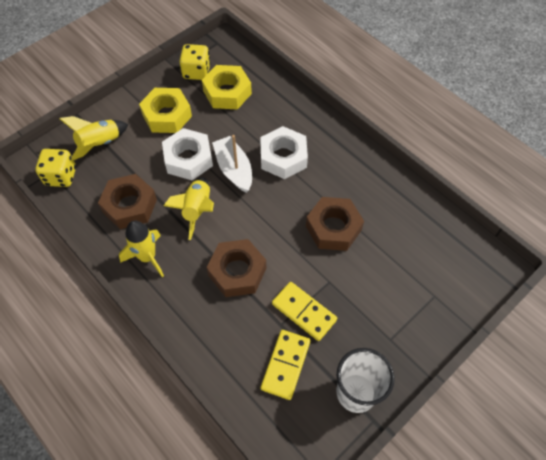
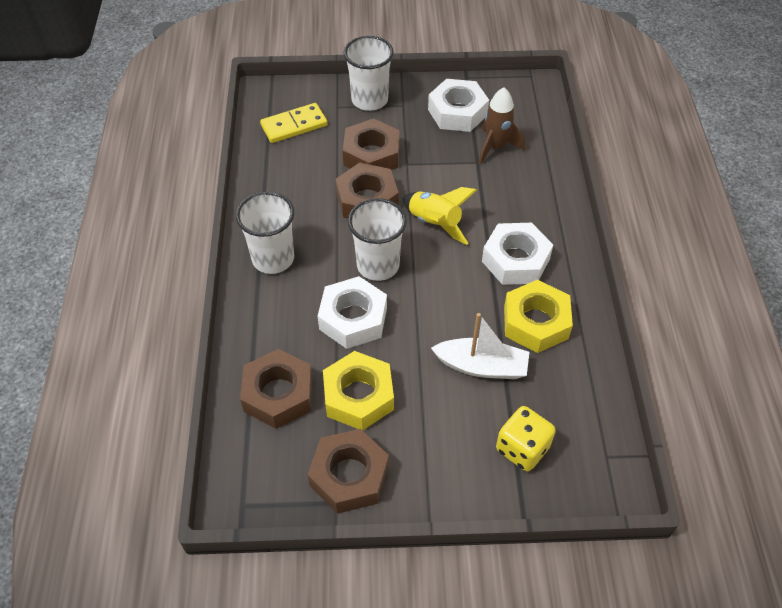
brown nut: 3 -> 4
brown rocket: 0 -> 1
white cup: 1 -> 3
white nut: 2 -> 3
yellow dice: 2 -> 1
yellow domino: 2 -> 1
yellow rocket: 3 -> 1

